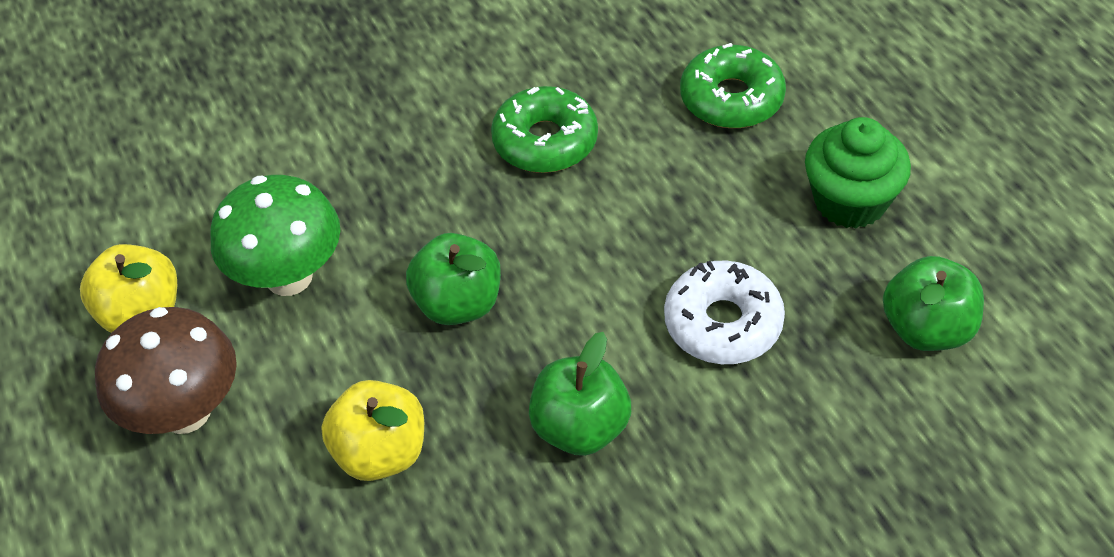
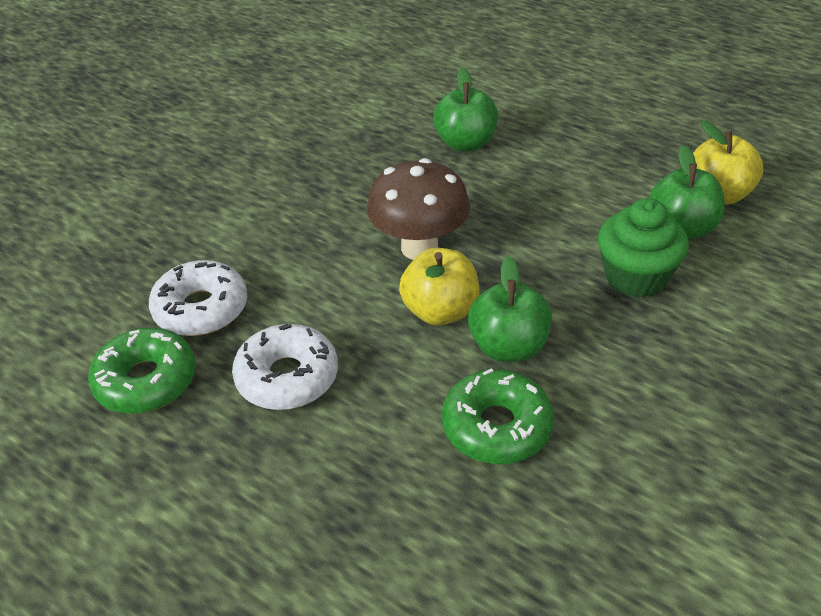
green mushroom: 1 -> 0
white donut: 1 -> 2

